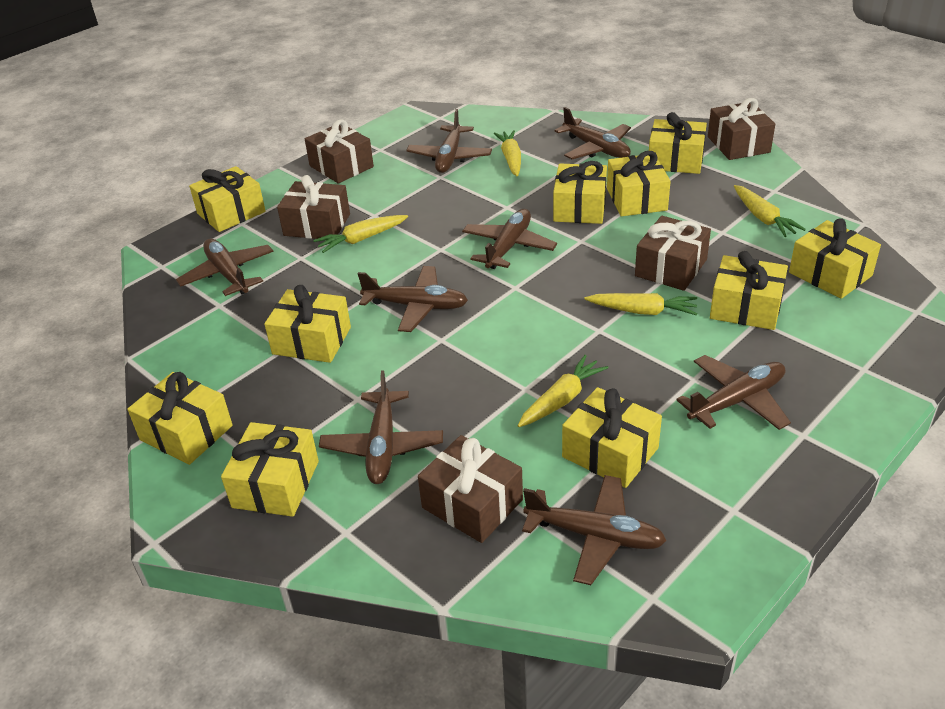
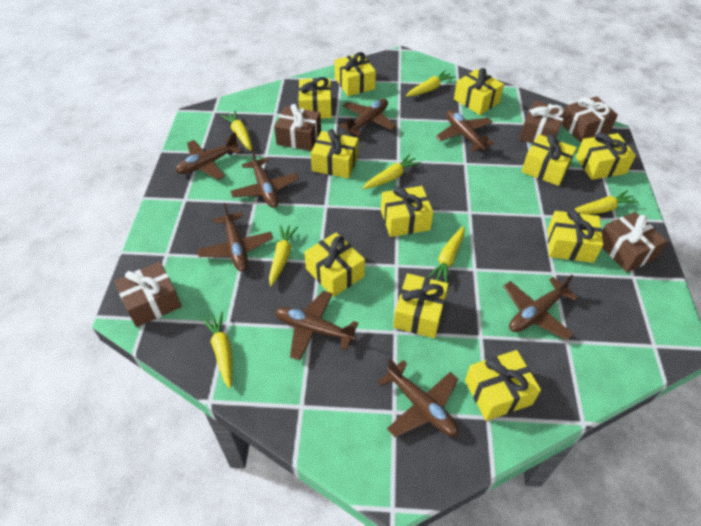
yellow carrot: 5 -> 7
yellow gift: 10 -> 11

